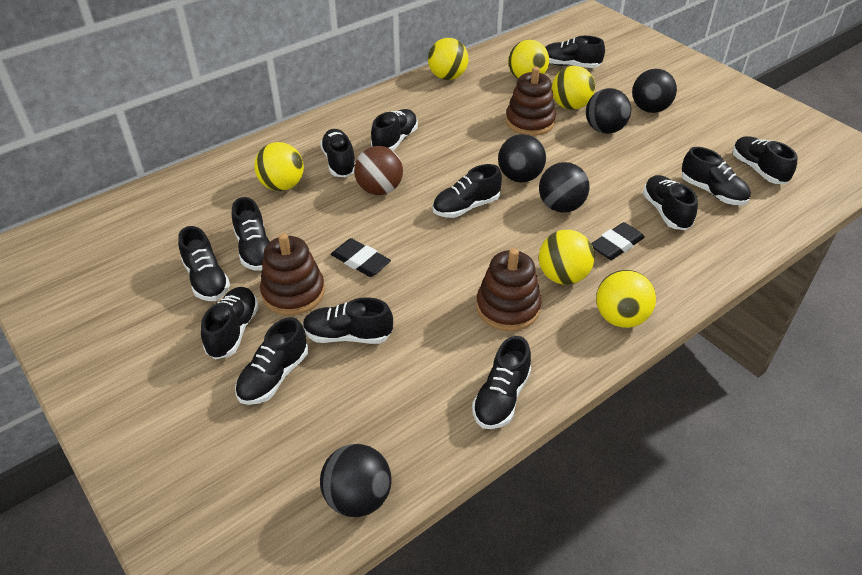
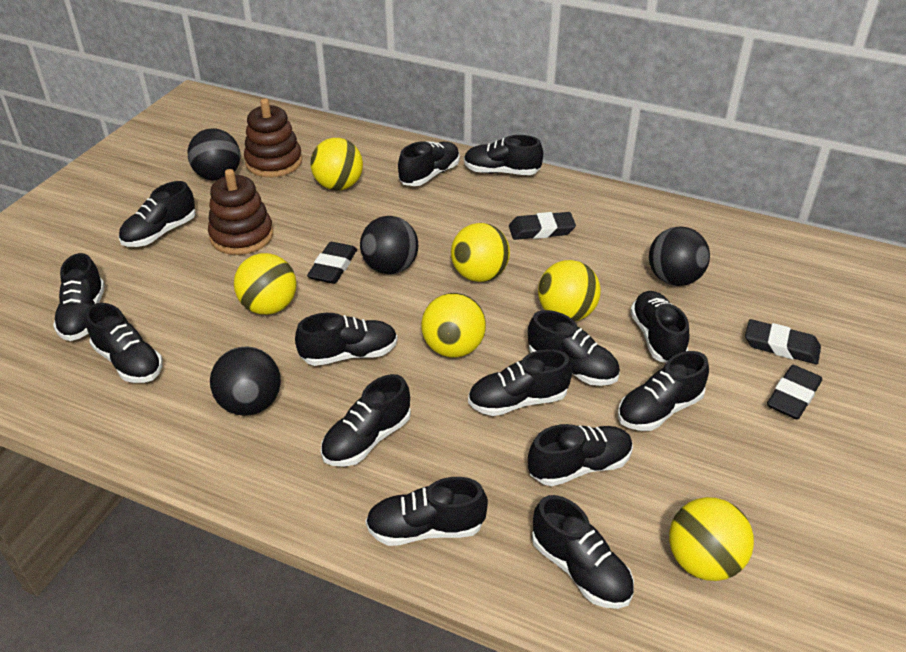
black ball: 5 -> 4
black eraser: 2 -> 4
black shoe: 13 -> 14
brown ball: 1 -> 0
brown stacking toy: 3 -> 2

